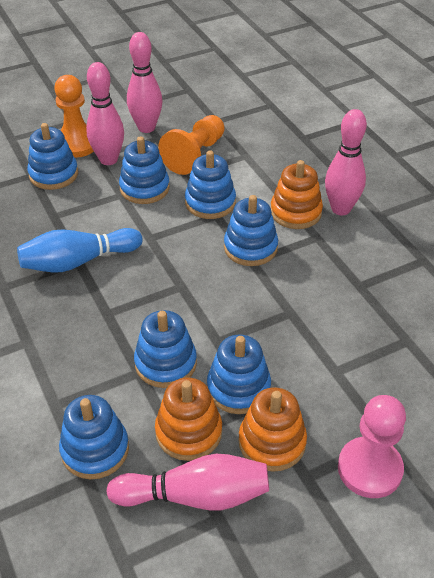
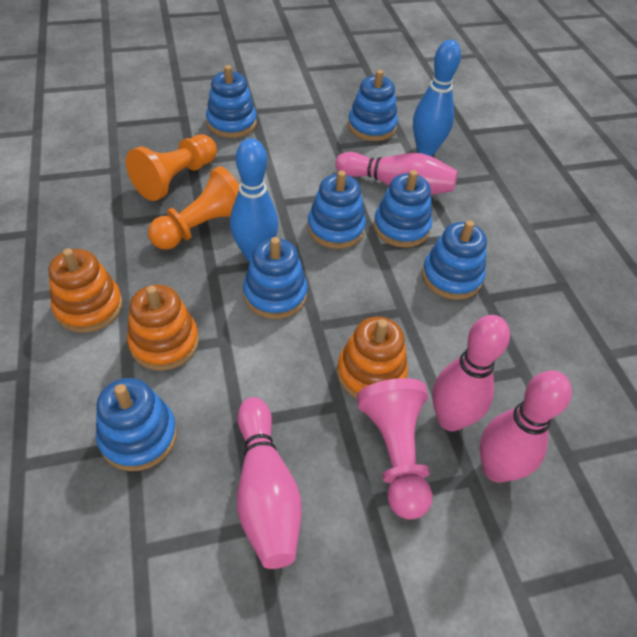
blue bowling pin: 1 -> 2

